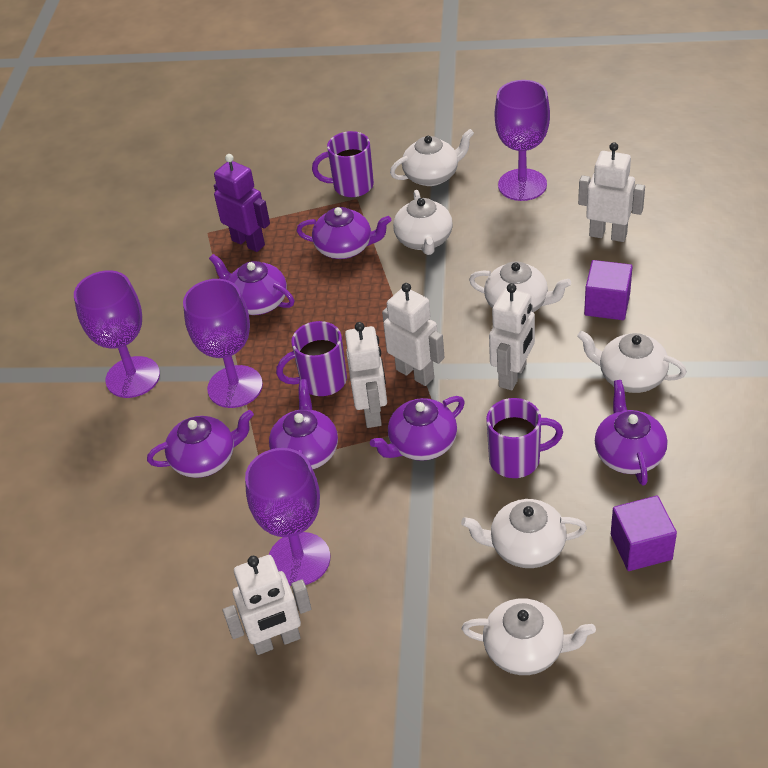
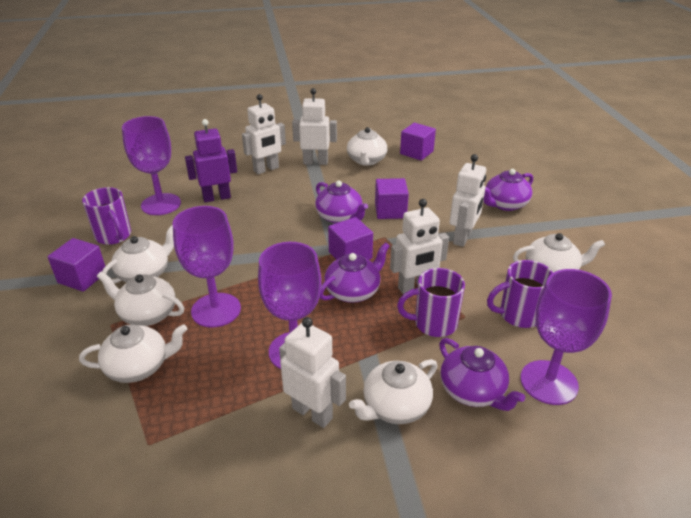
purple cube: 2 -> 4
purple teapot: 6 -> 4

